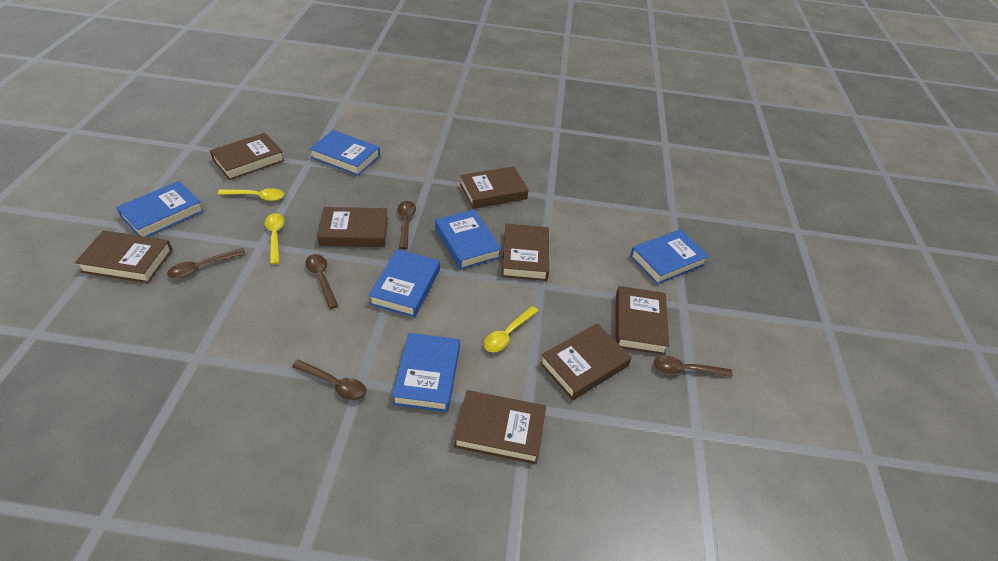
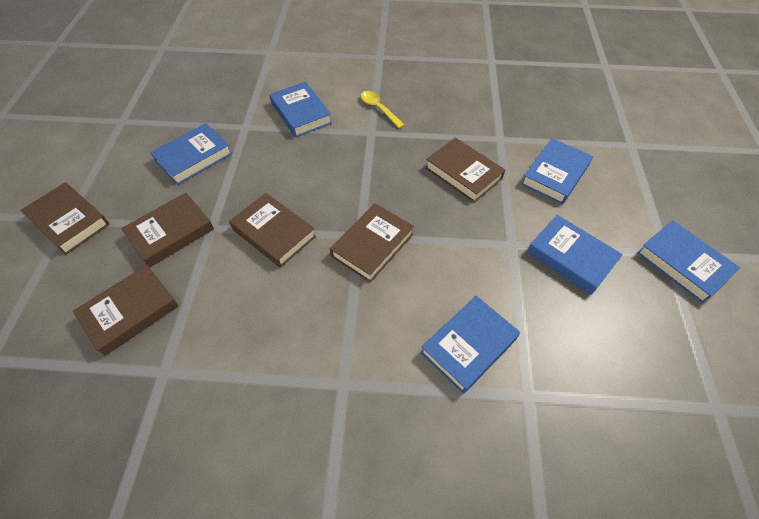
brown book: 8 -> 6
brown spoon: 5 -> 0
yellow spoon: 3 -> 1

